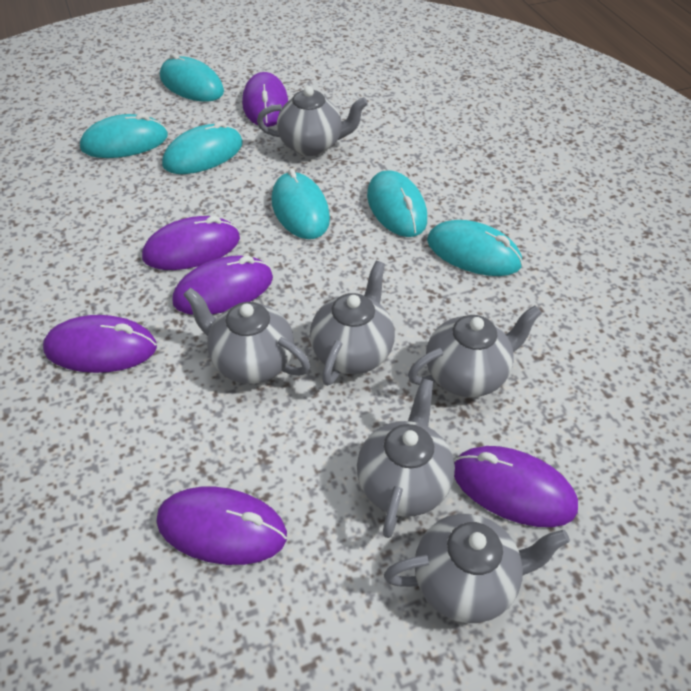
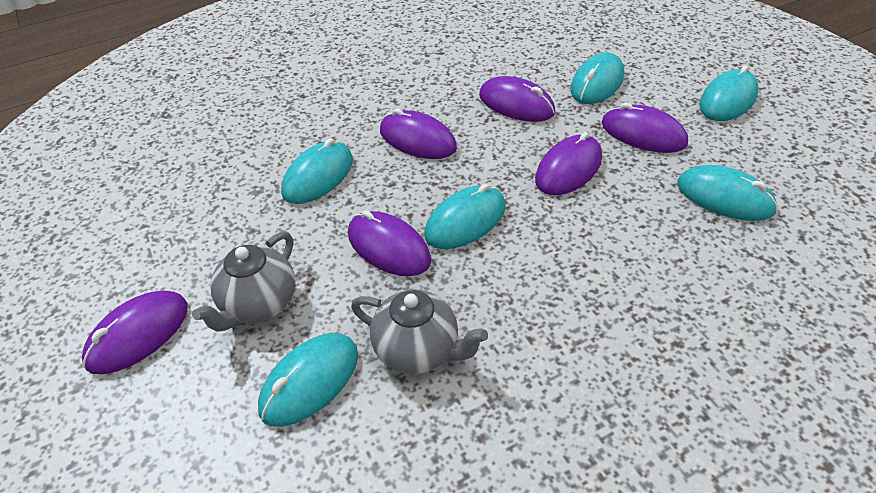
grey teapot: 6 -> 2

